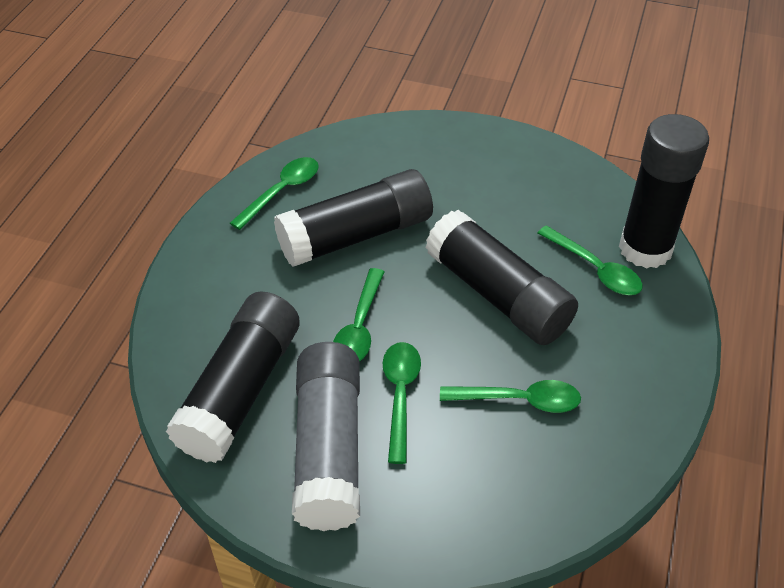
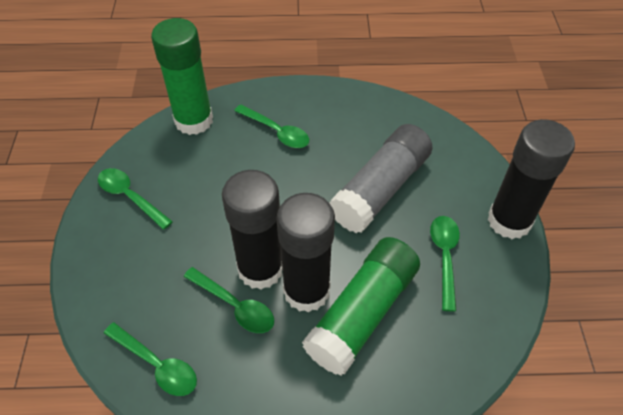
black glue stick: 4 -> 3
green glue stick: 0 -> 2

